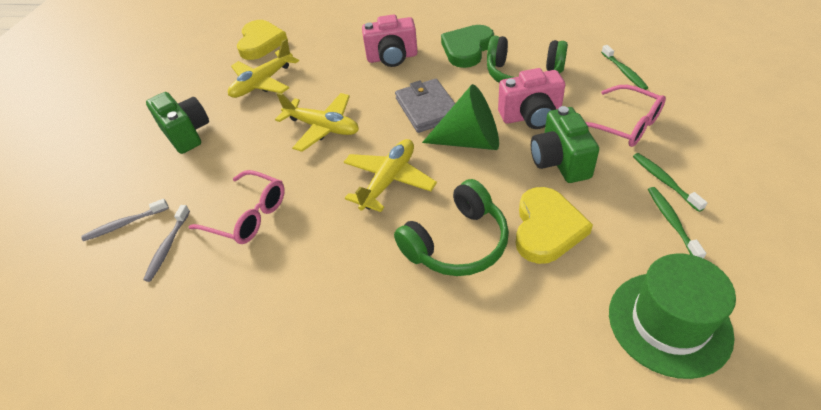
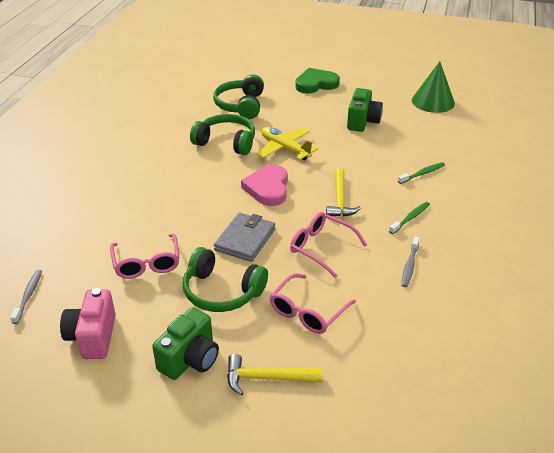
green hat: 1 -> 0
green headphones: 2 -> 3
green toothbrush: 3 -> 2
pink camera: 2 -> 1
pink glasses: 2 -> 3
pink heart: 0 -> 1
yellow hammer: 0 -> 2
yellow heart: 2 -> 0
yellow plane: 3 -> 1

